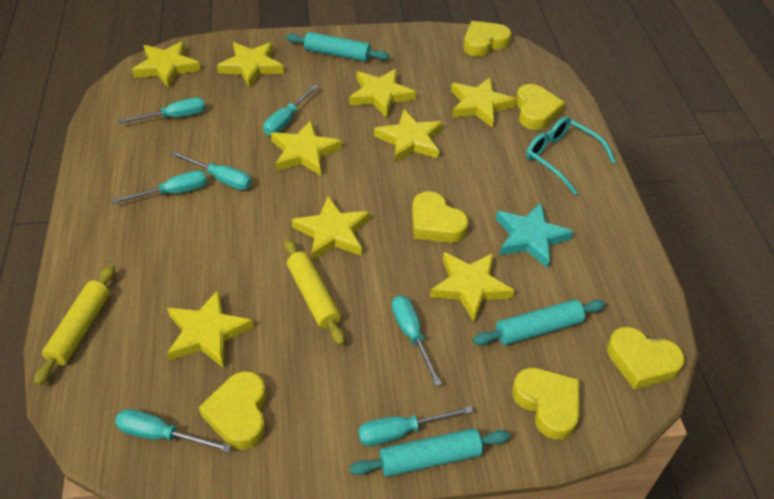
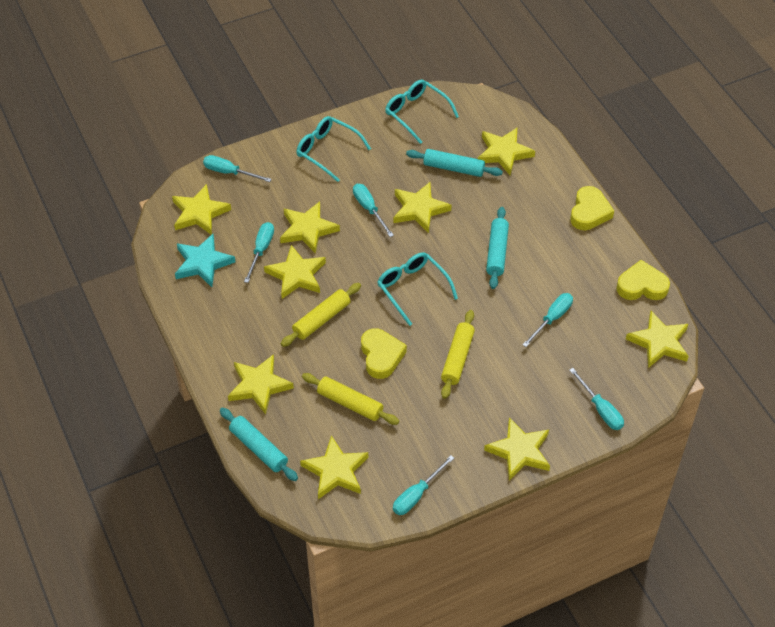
turquoise glasses: 1 -> 3
turquoise screwdriver: 7 -> 6
yellow heart: 6 -> 3
yellow rolling pin: 2 -> 3

